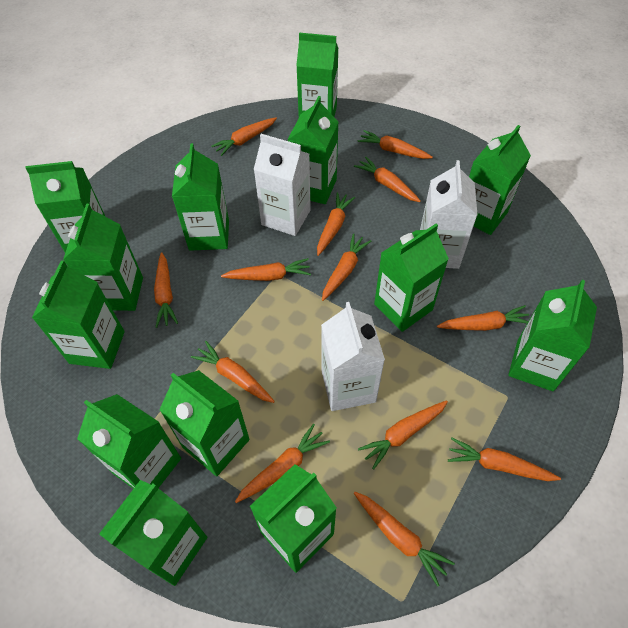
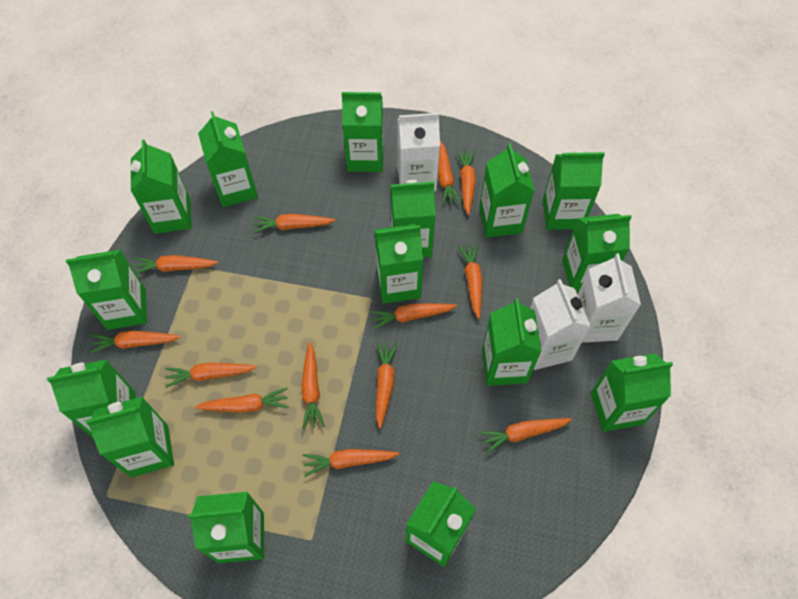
green carton: 13 -> 15

